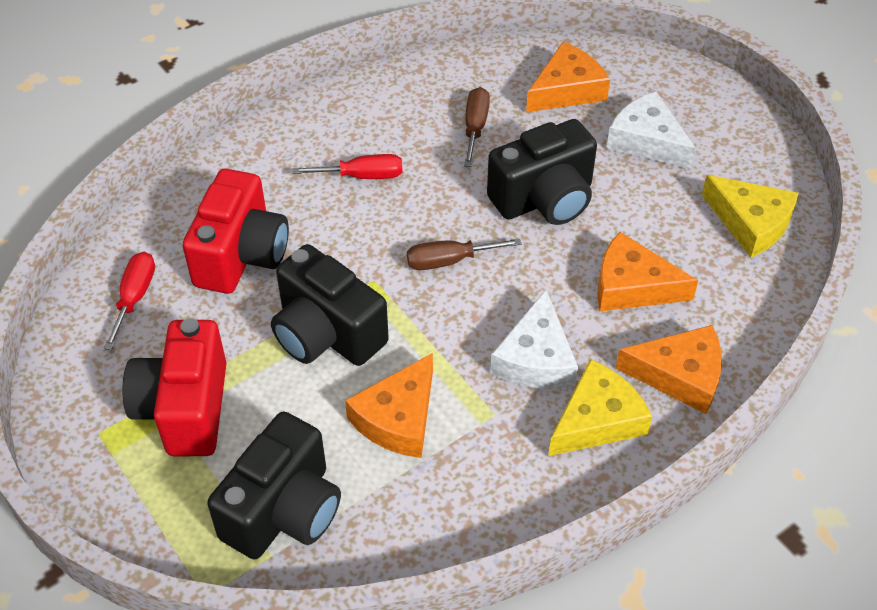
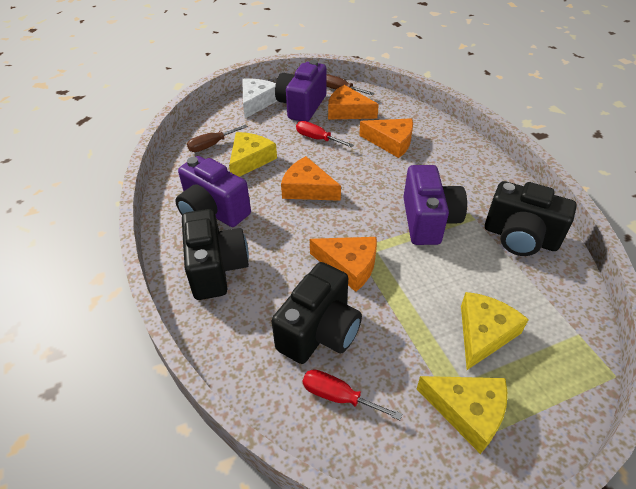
purple camera: 0 -> 3
red camera: 2 -> 0
white cheese: 2 -> 1
yellow cheese: 2 -> 3

